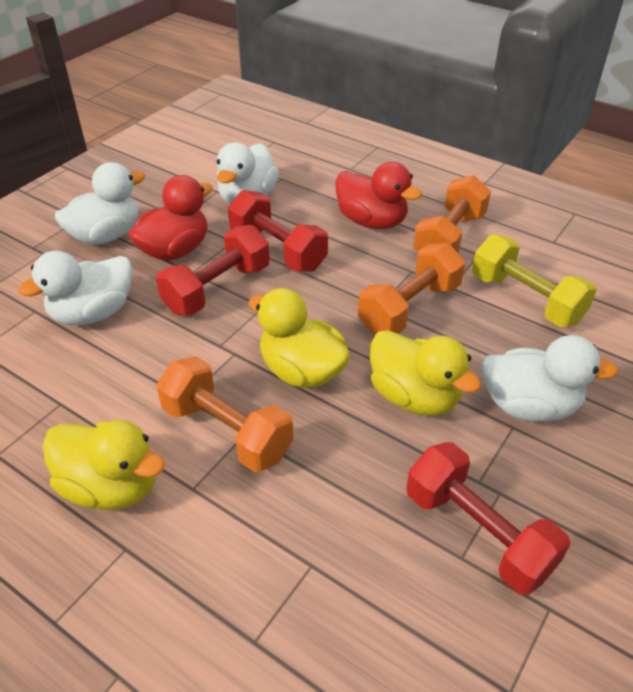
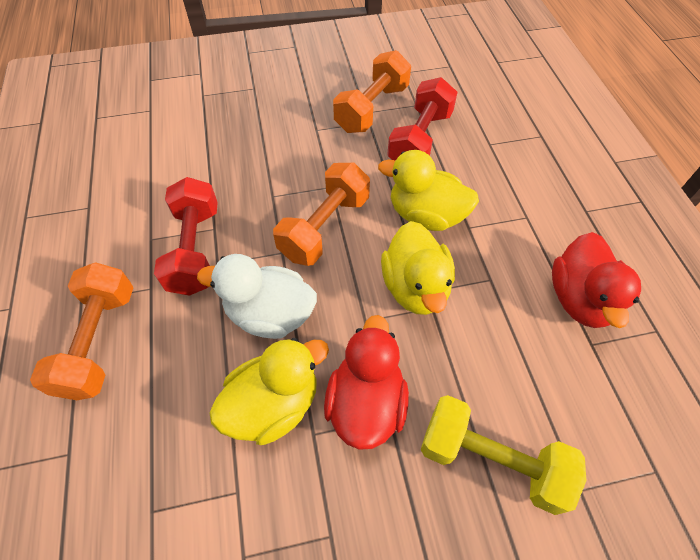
red dumbbell: 3 -> 2
white duck: 4 -> 1

